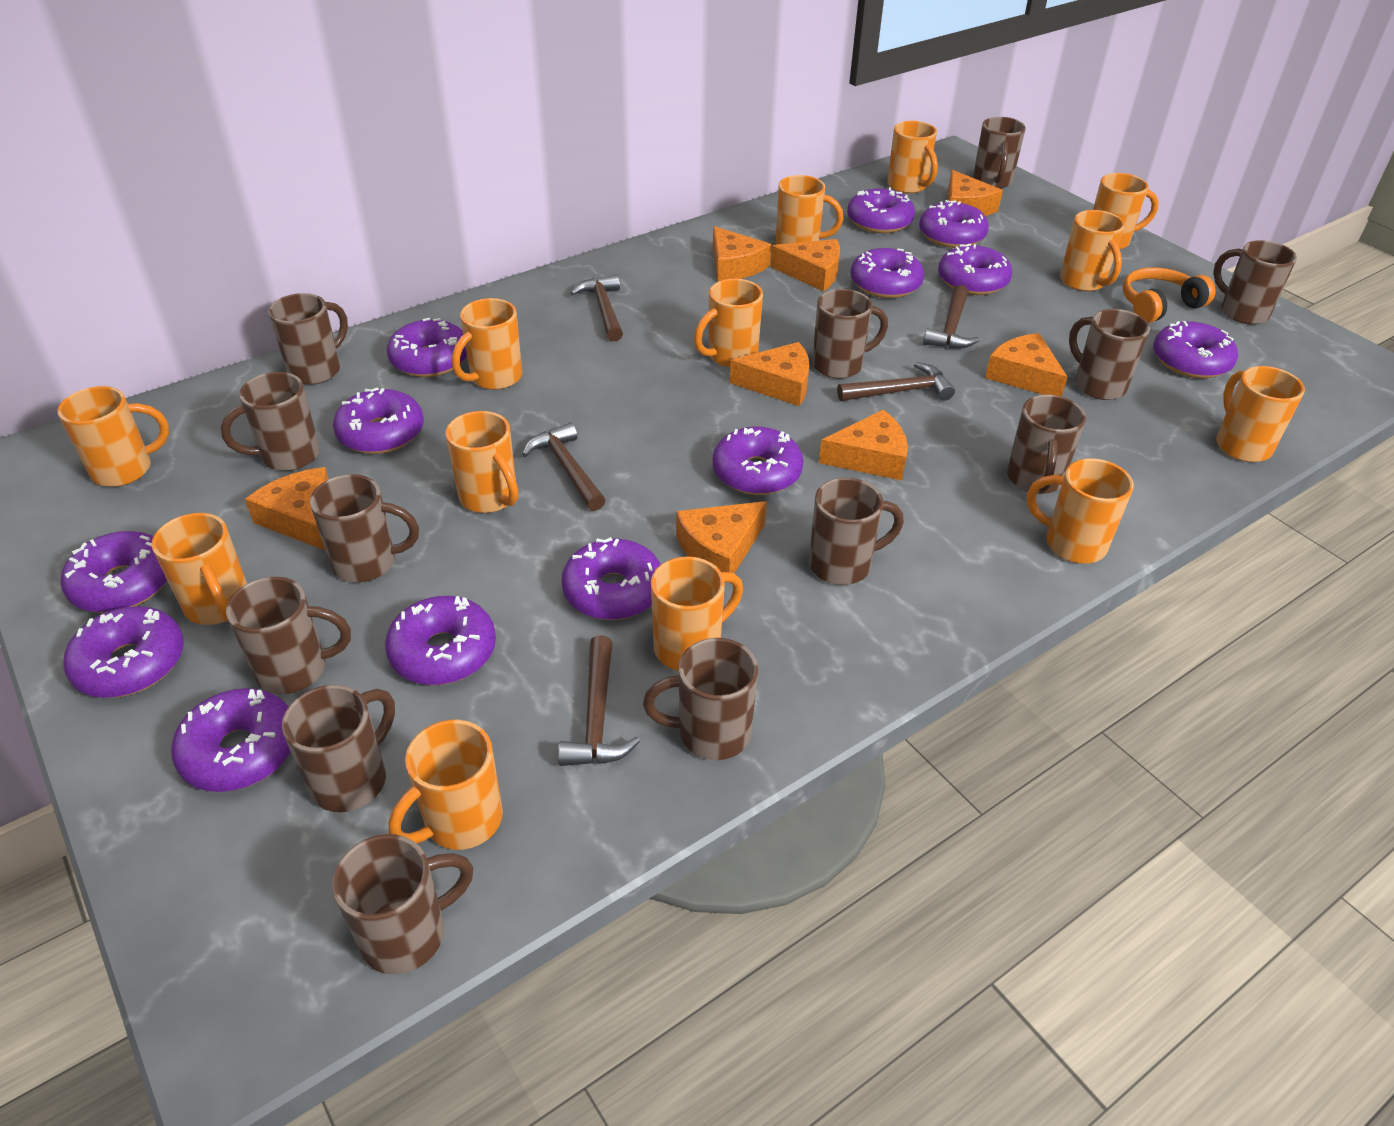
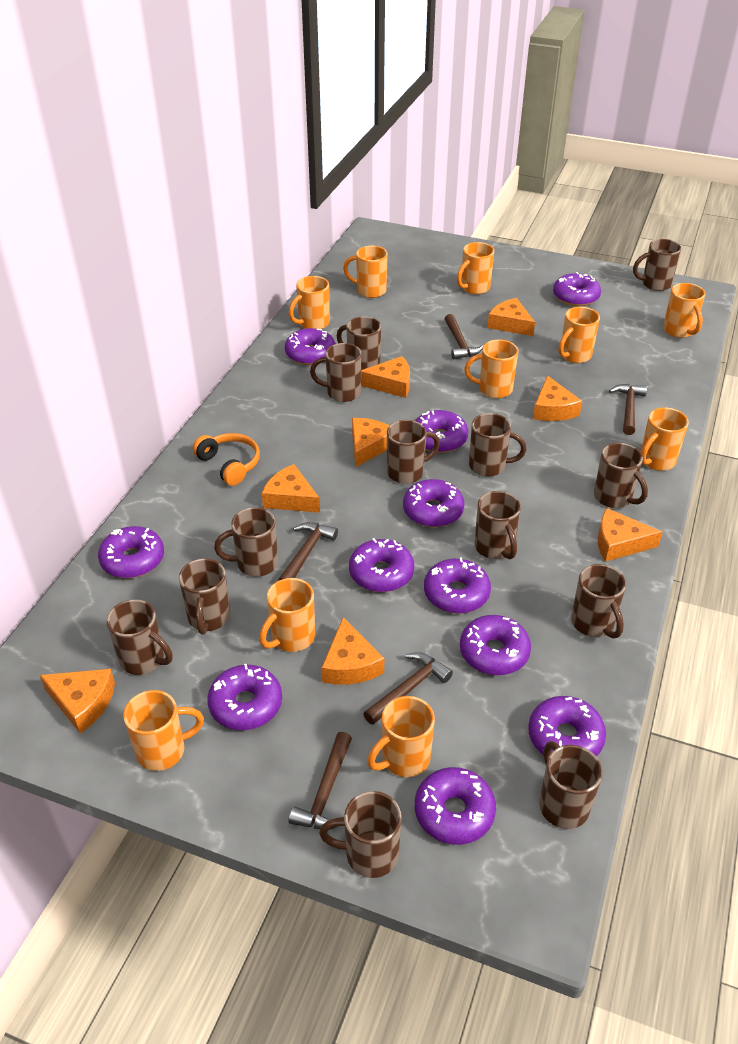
orange mug: 13 -> 10
purple donut: 13 -> 11

